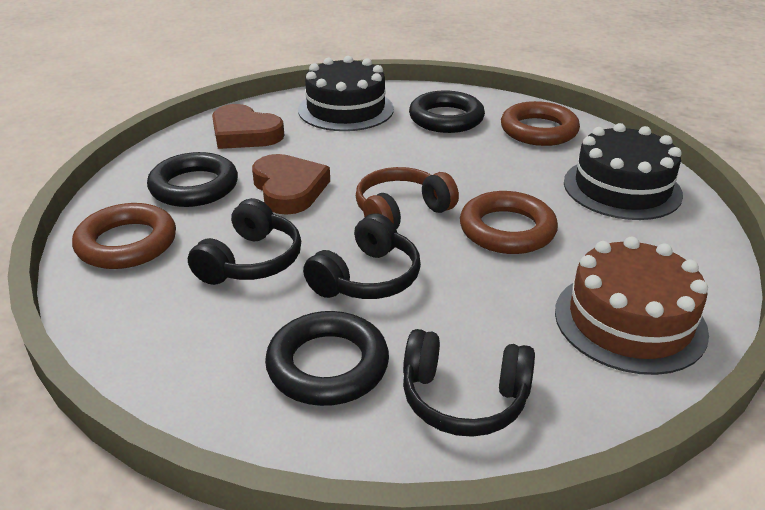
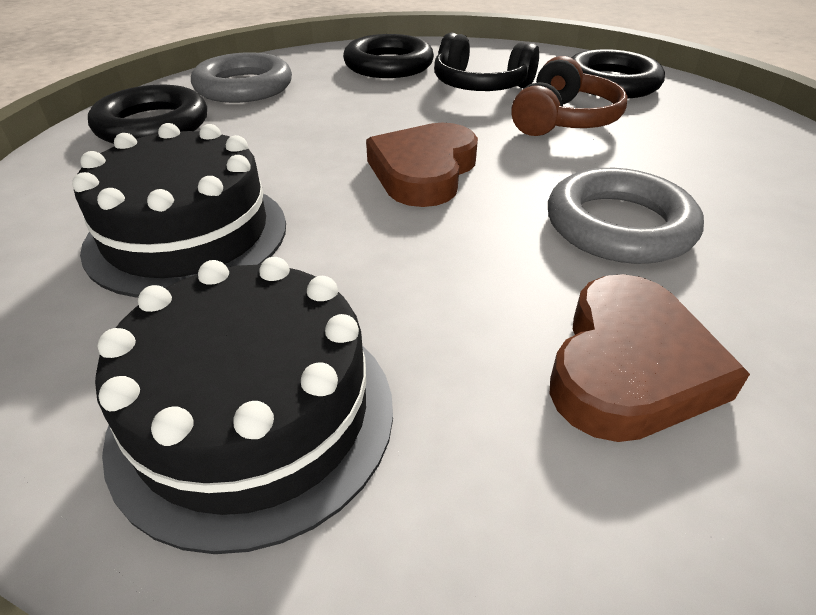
black headphones: 3 -> 1
brown cake: 1 -> 0
brown ring: 3 -> 0
grey ring: 0 -> 2

